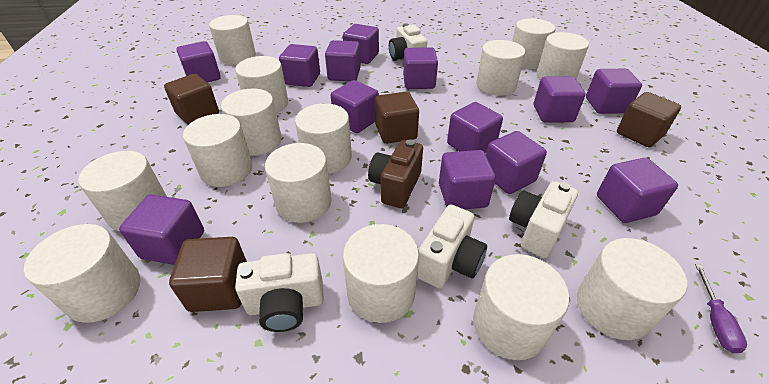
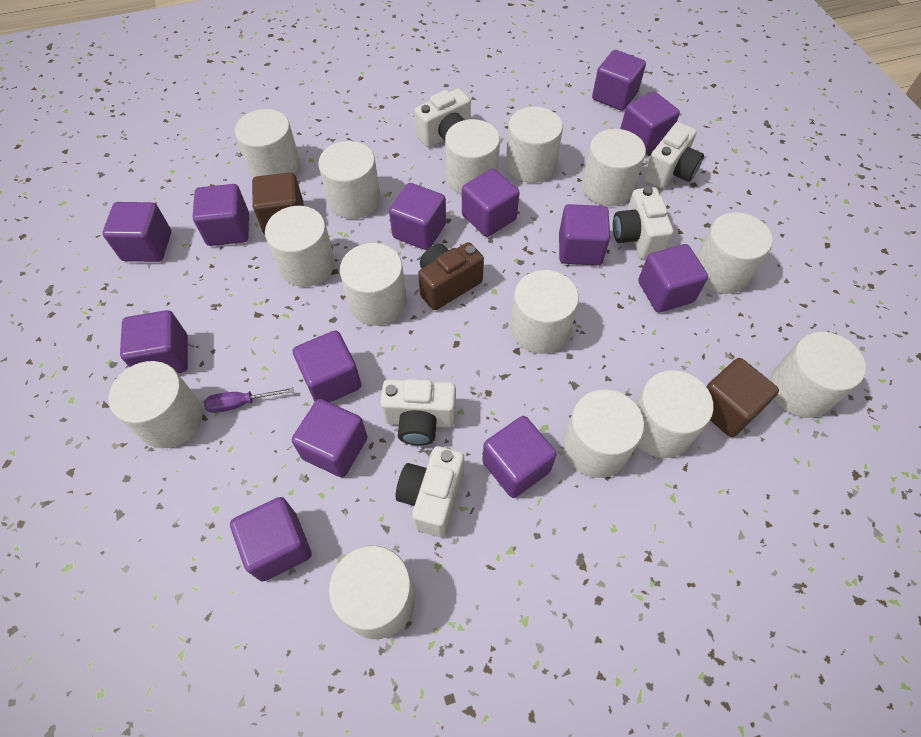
brown cube: 4 -> 2
white camera: 4 -> 5

